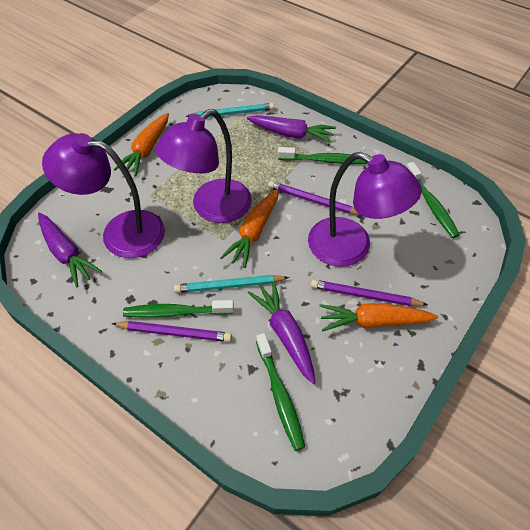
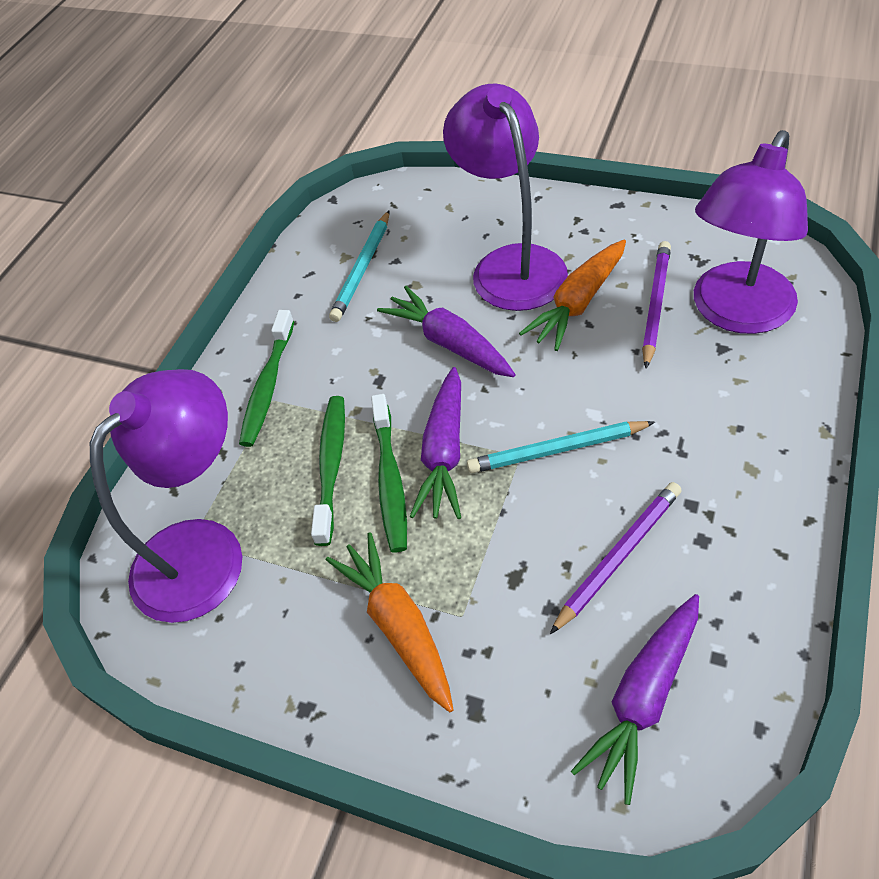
green toothbrush: 4 -> 3
orange carrot: 3 -> 2
purple pencil: 3 -> 2

